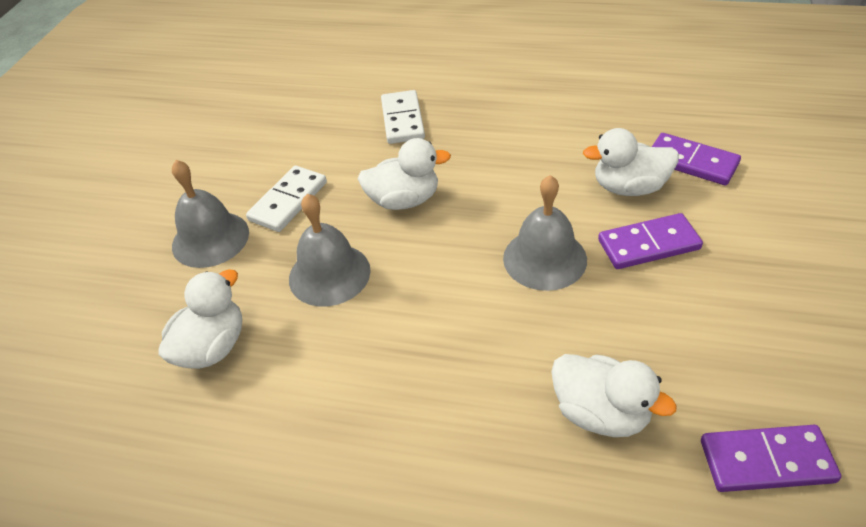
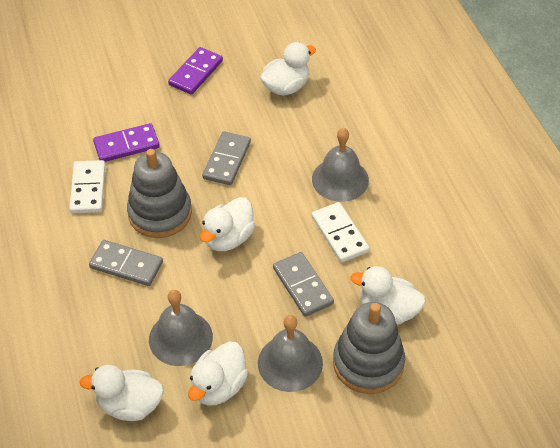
grey domino: 0 -> 3
grey stacking toy: 0 -> 2
purple domino: 3 -> 2
white duck: 4 -> 5

